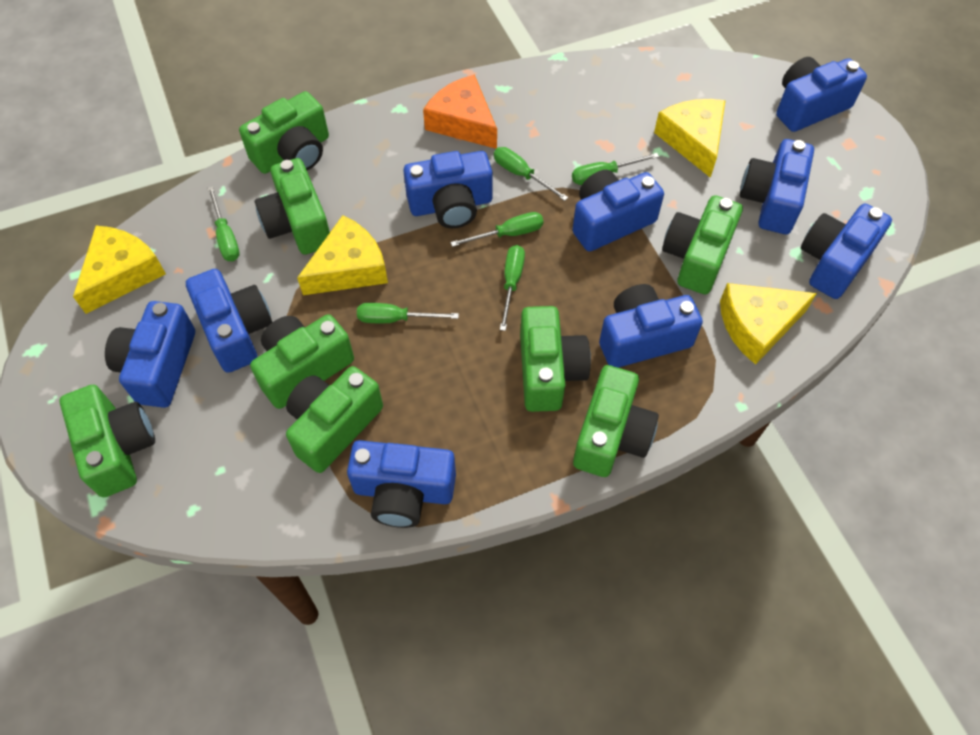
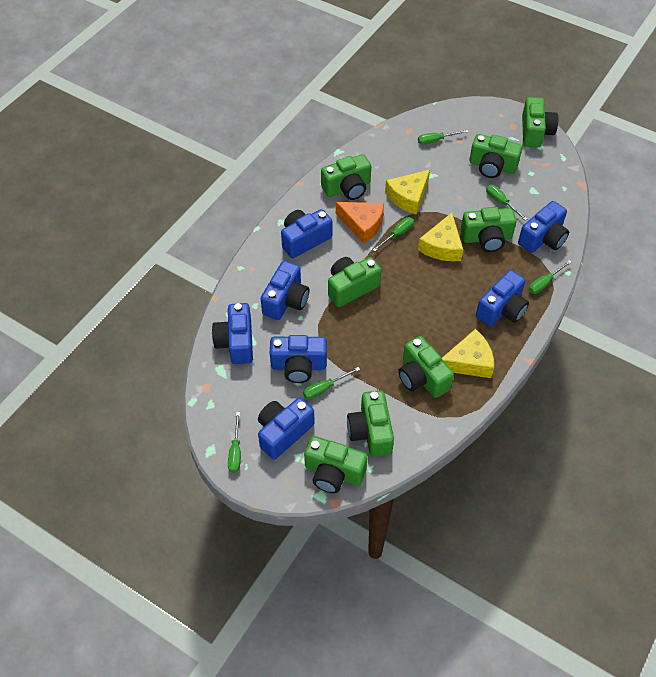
blue camera: 9 -> 7
yellow cheese: 4 -> 3

